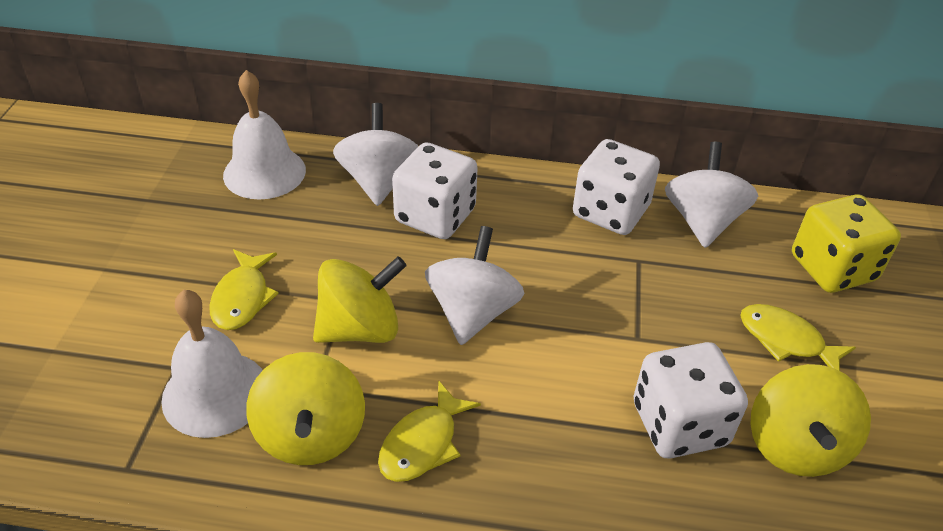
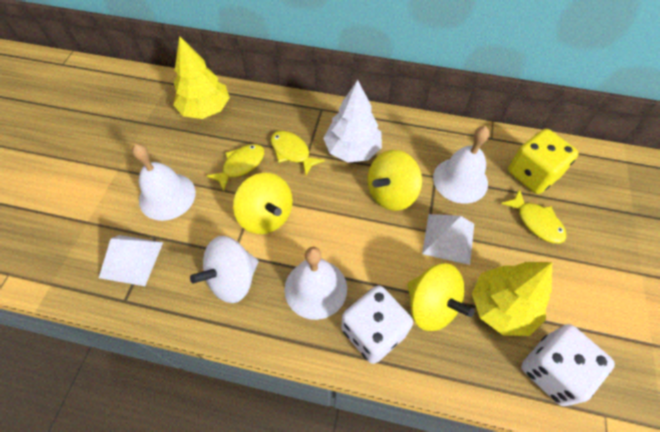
white bell: 2 -> 3
white dice: 3 -> 2
white pyramid: 0 -> 2
white spinning top: 3 -> 1
white tree: 0 -> 1
yellow tree: 0 -> 2

